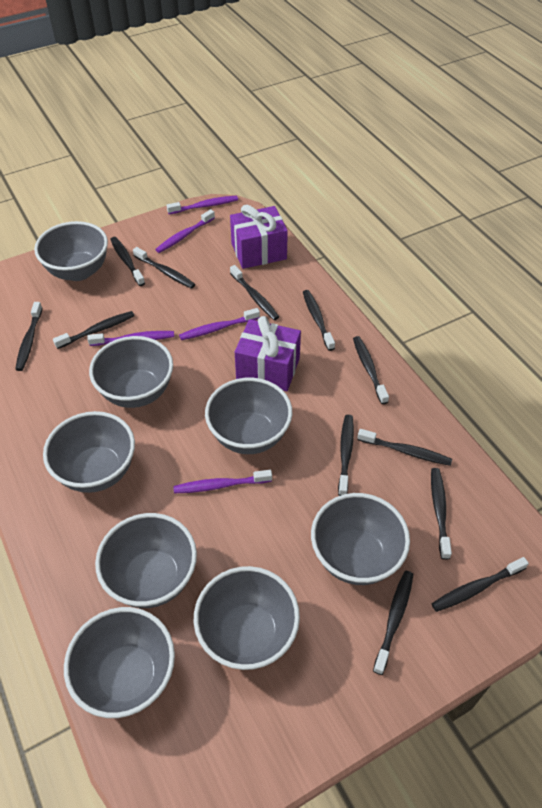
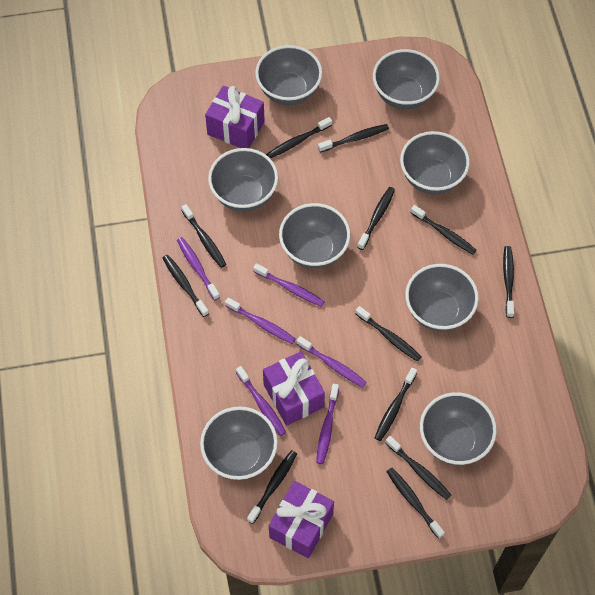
purple gift: 2 -> 3
purple toothbrush: 5 -> 6

